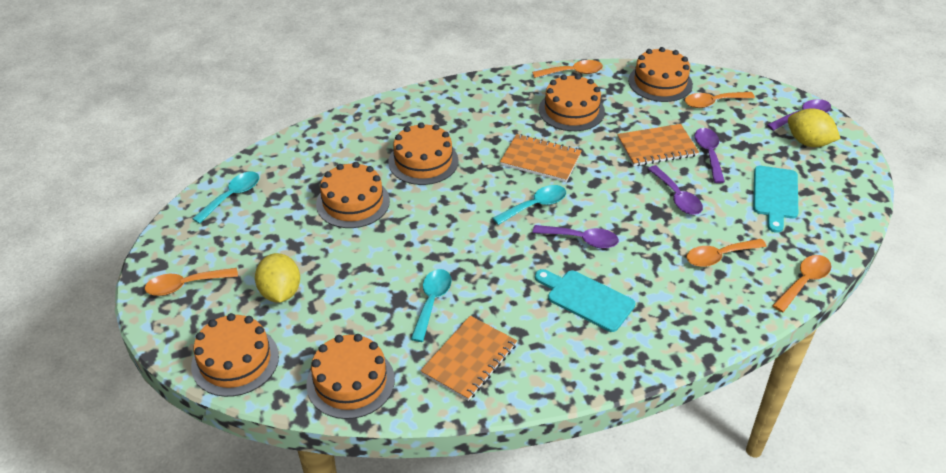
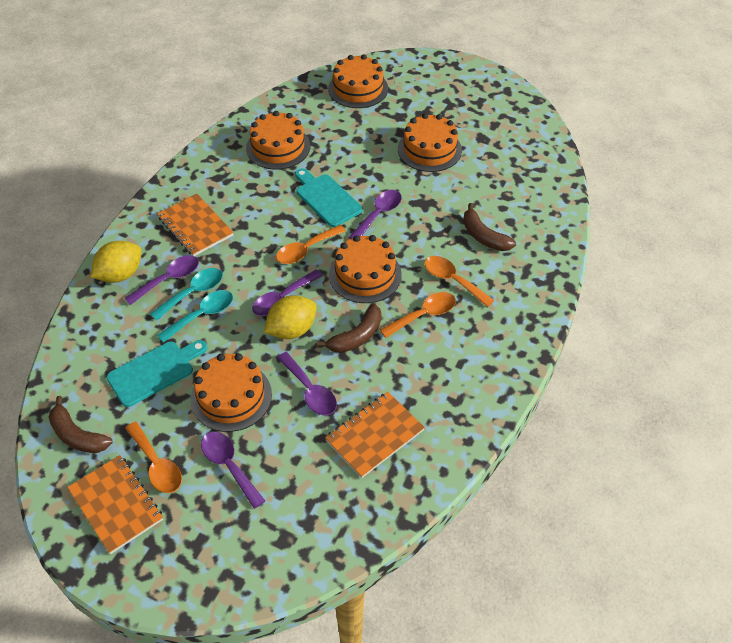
brown banana: 0 -> 3
orange cake: 6 -> 5
orange spoon: 5 -> 4
purple spoon: 4 -> 5
turquoise spoon: 3 -> 2

